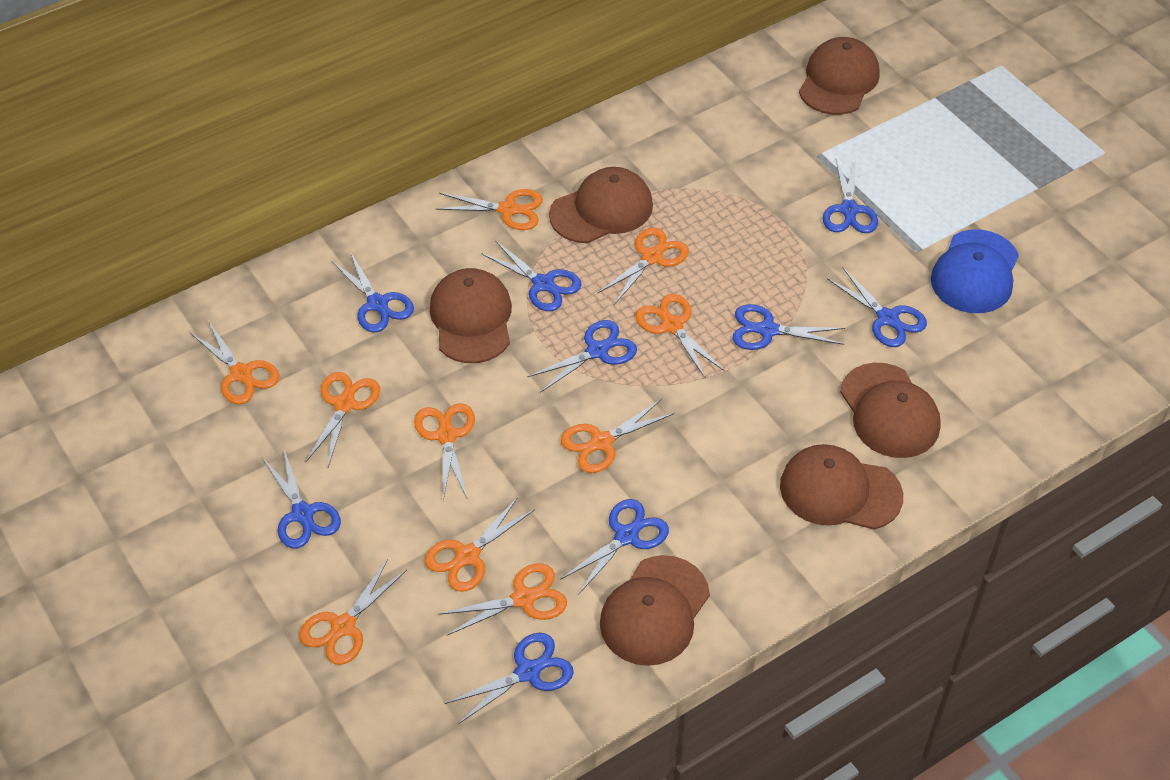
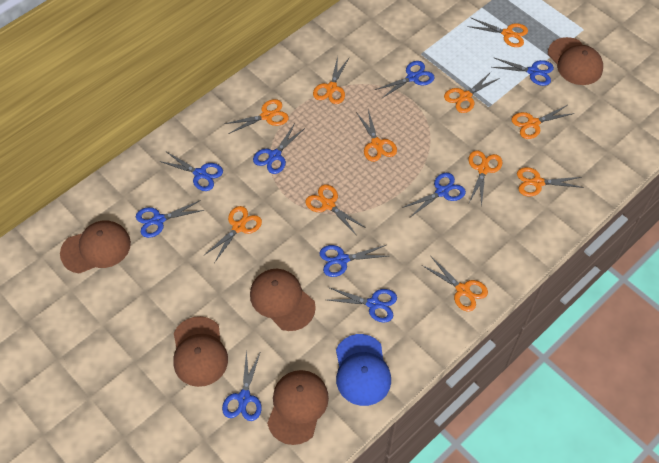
brown cap: 6 -> 5
orange scissors: 10 -> 11

